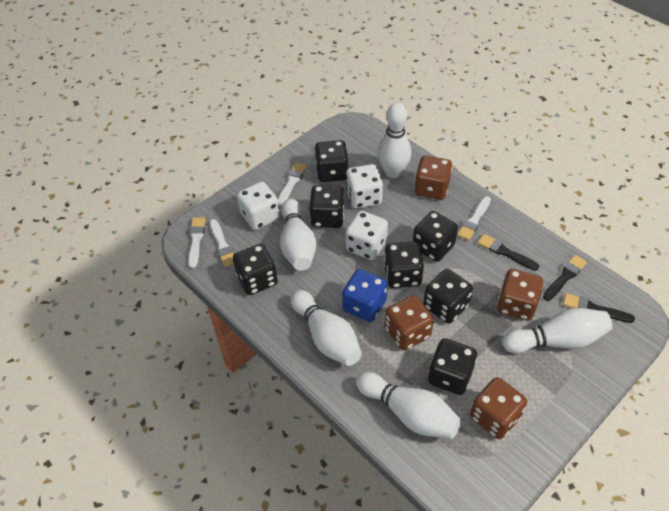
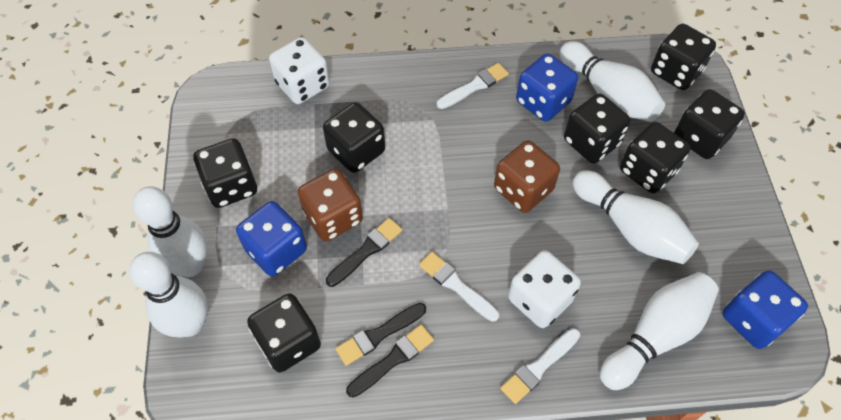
blue dice: 1 -> 3
brown dice: 4 -> 2
white brush: 4 -> 3
white dice: 3 -> 2

